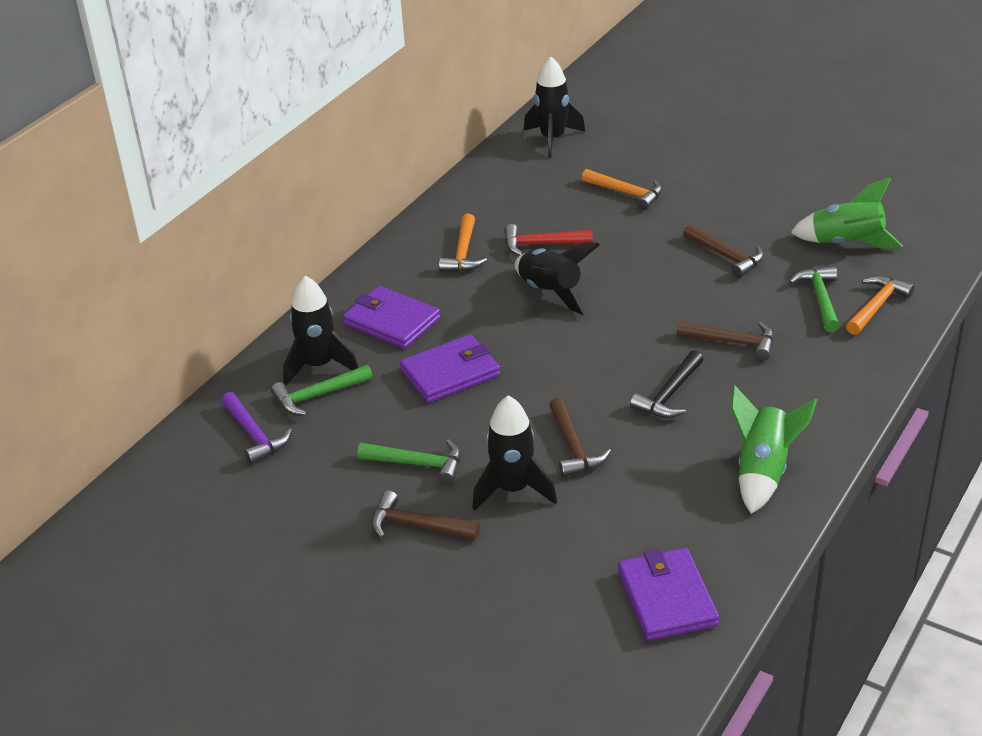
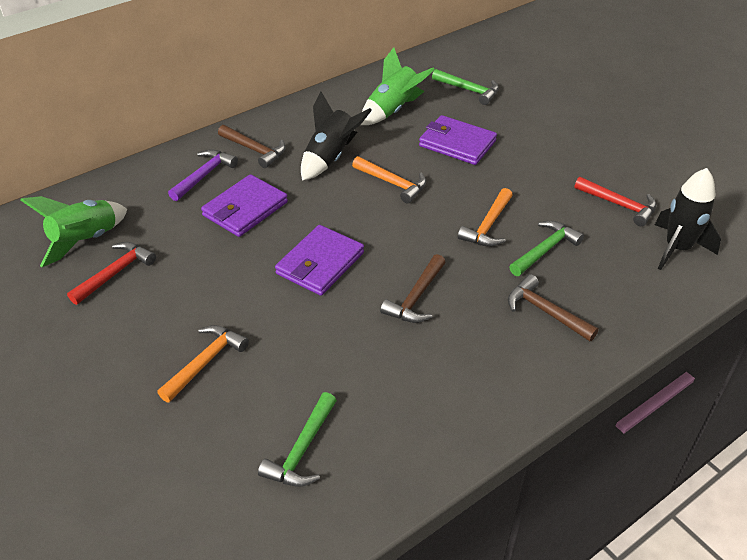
black hammer: 1 -> 0
black rocket: 4 -> 2
brown hammer: 4 -> 3
red hammer: 1 -> 2

